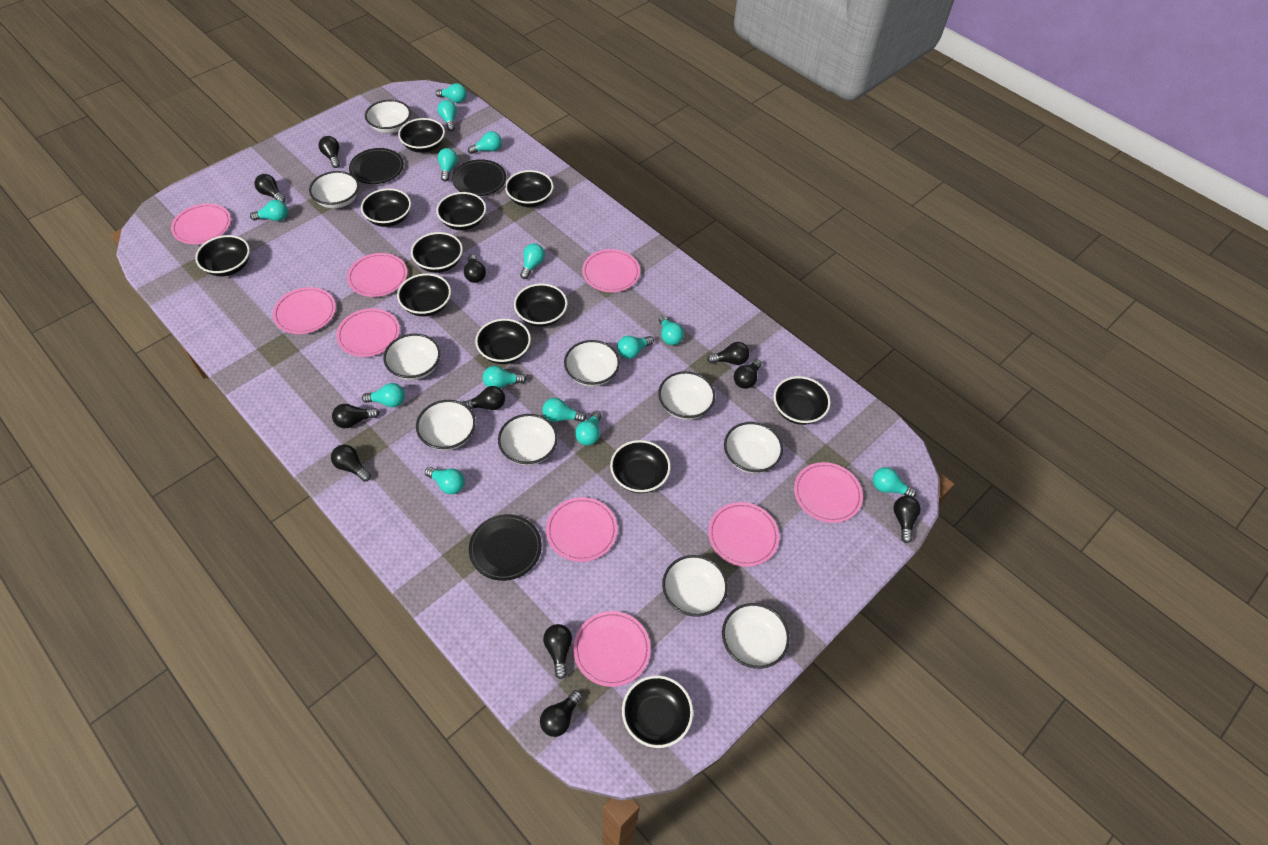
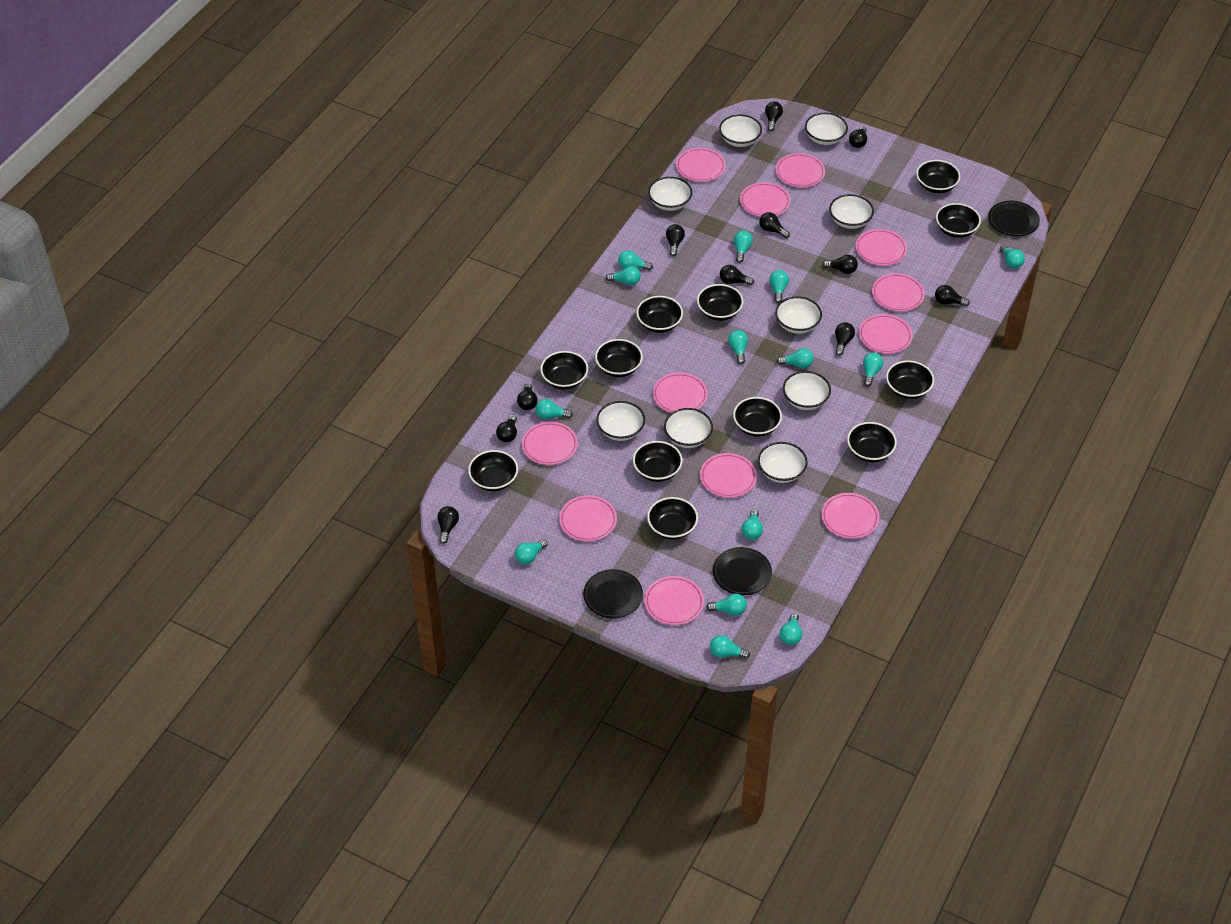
pink plate: 9 -> 12
white bowl: 10 -> 9

